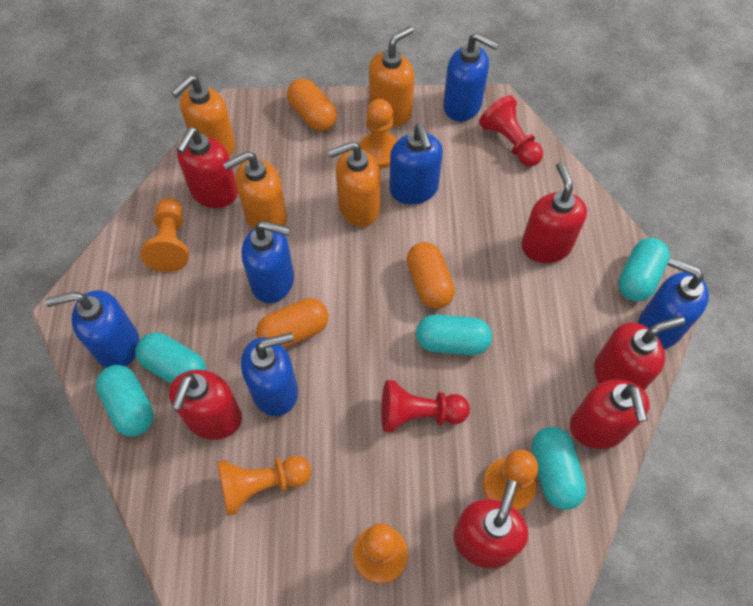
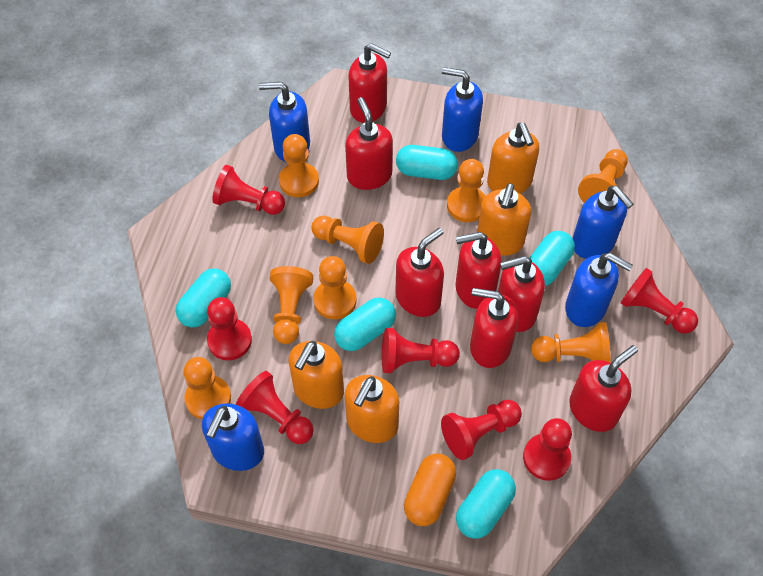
blue soap dispenser: 6 -> 5
orange capsule: 3 -> 1
orange pawn: 5 -> 8
red pawn: 2 -> 7
red soap dispenser: 6 -> 7

